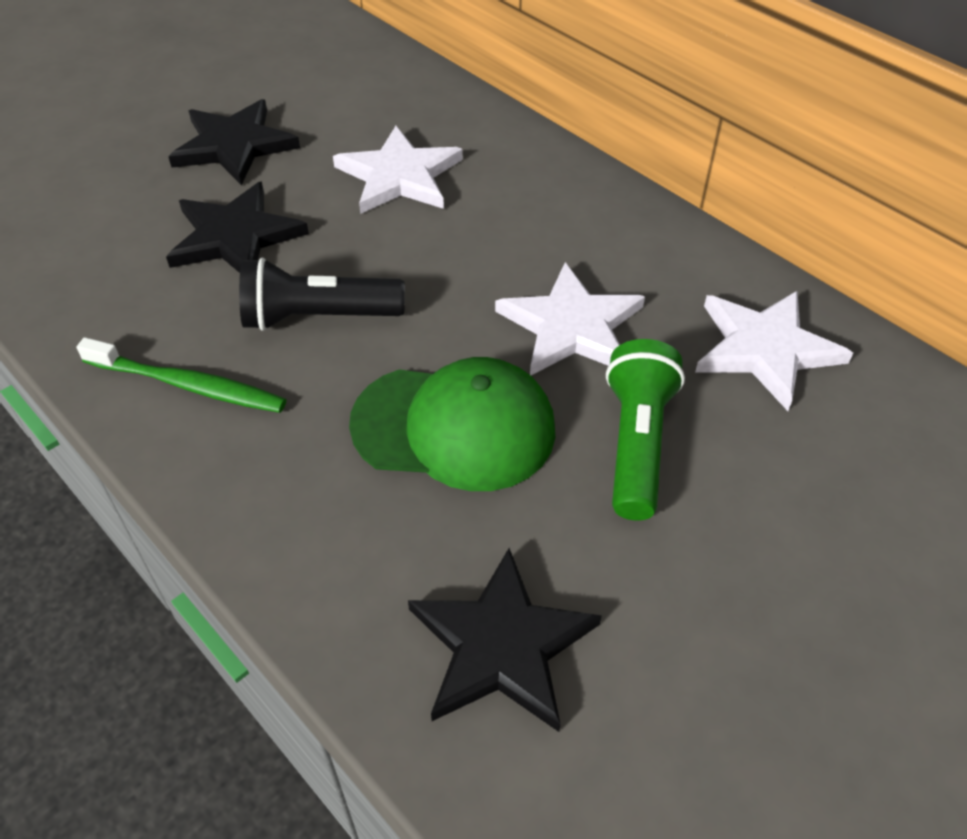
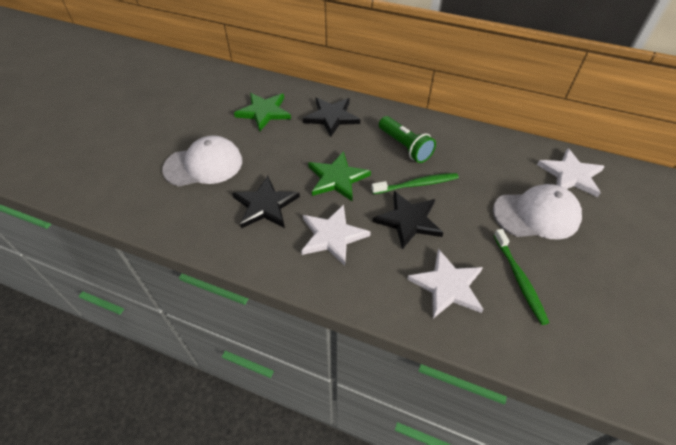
black flashlight: 1 -> 0
green cap: 1 -> 0
green star: 0 -> 2
green toothbrush: 1 -> 2
white cap: 0 -> 2

